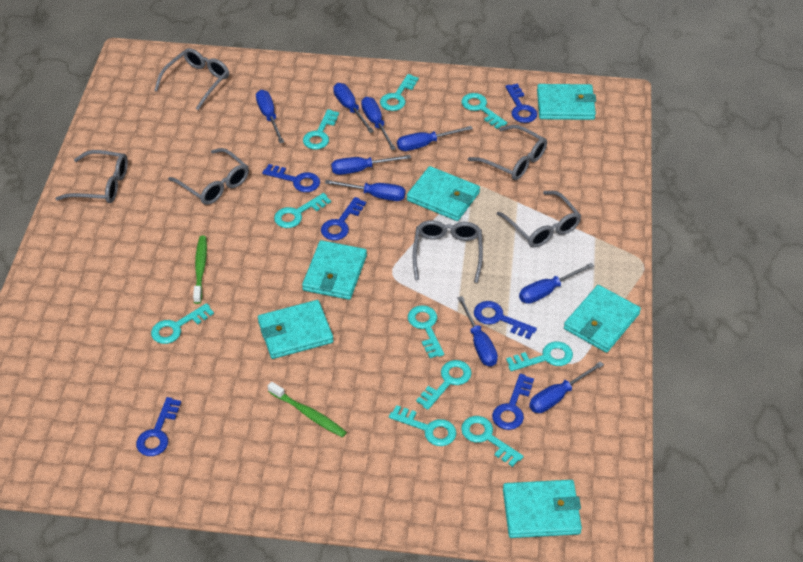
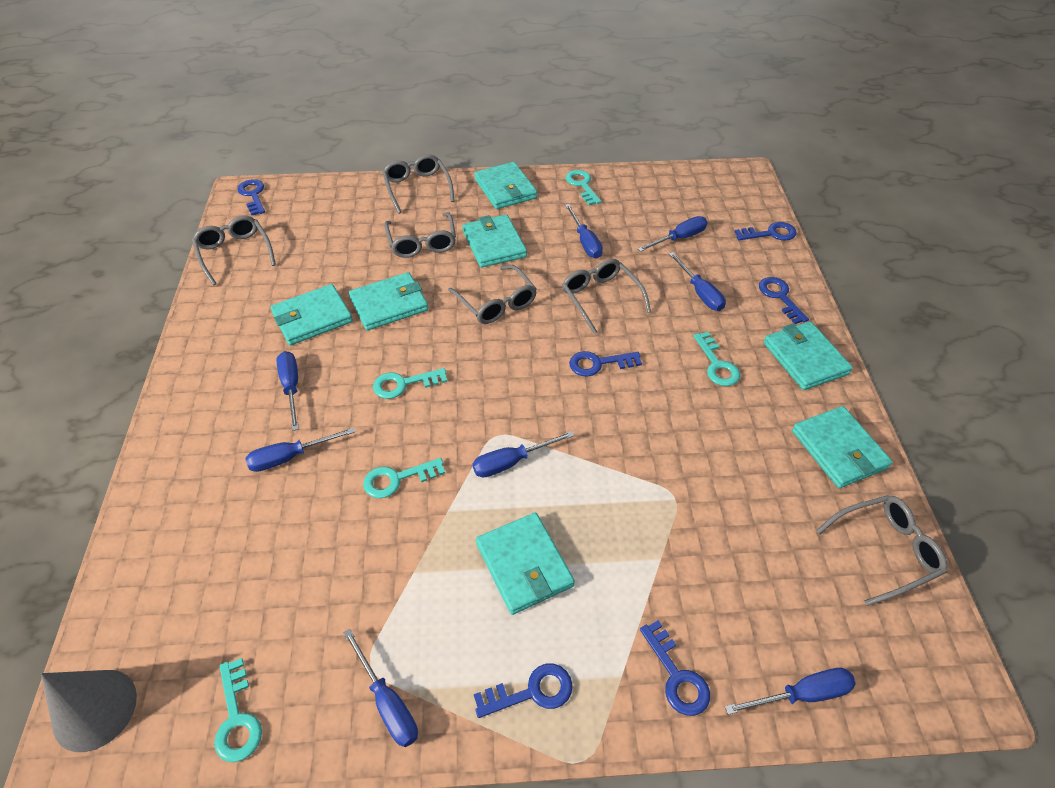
blue screwdriver: 9 -> 8
green toothbrush: 2 -> 0
grey cone: 0 -> 1
turquoise key: 10 -> 5
turquoise wallet: 6 -> 7

